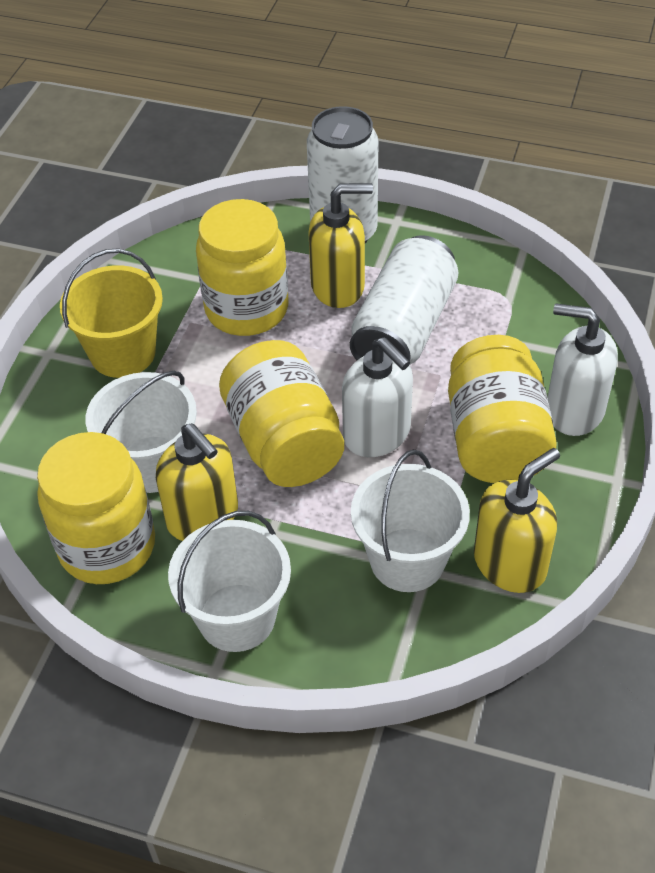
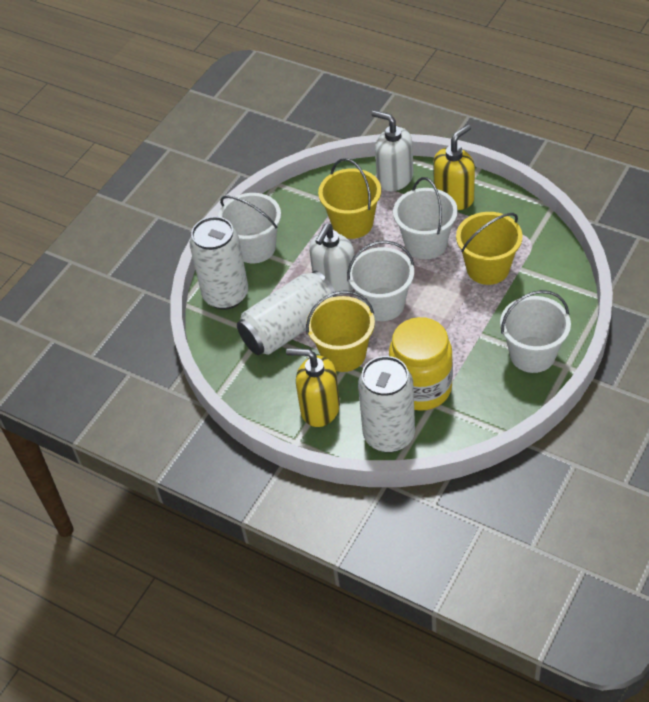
white bucket: 3 -> 4
white can: 2 -> 3
yellow bucket: 1 -> 3
yellow jar: 4 -> 1
yellow soap dispenser: 3 -> 2

